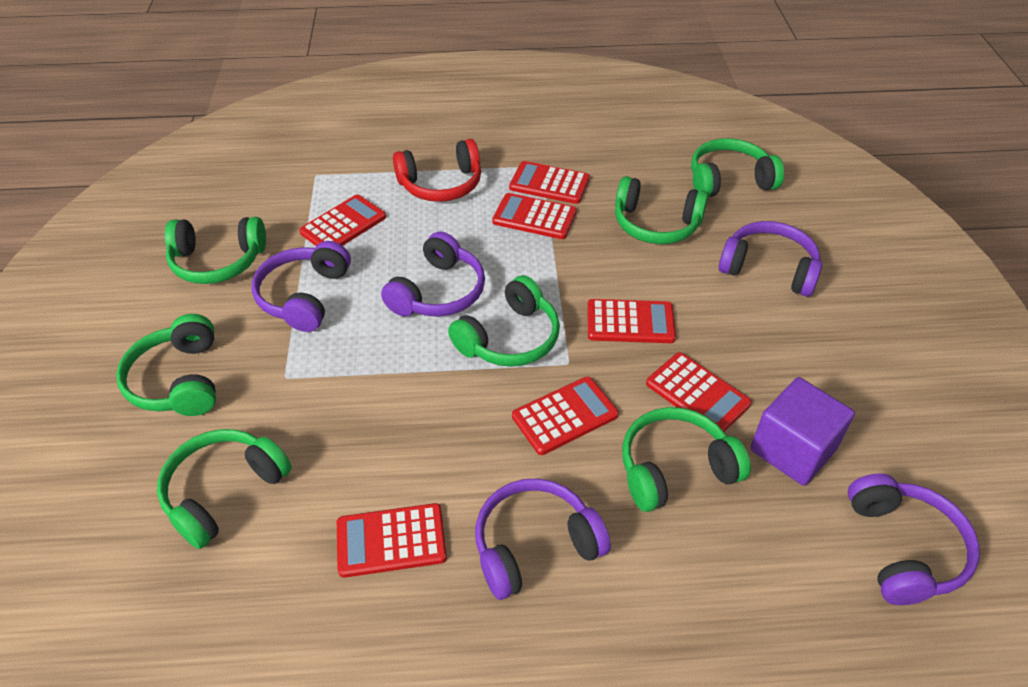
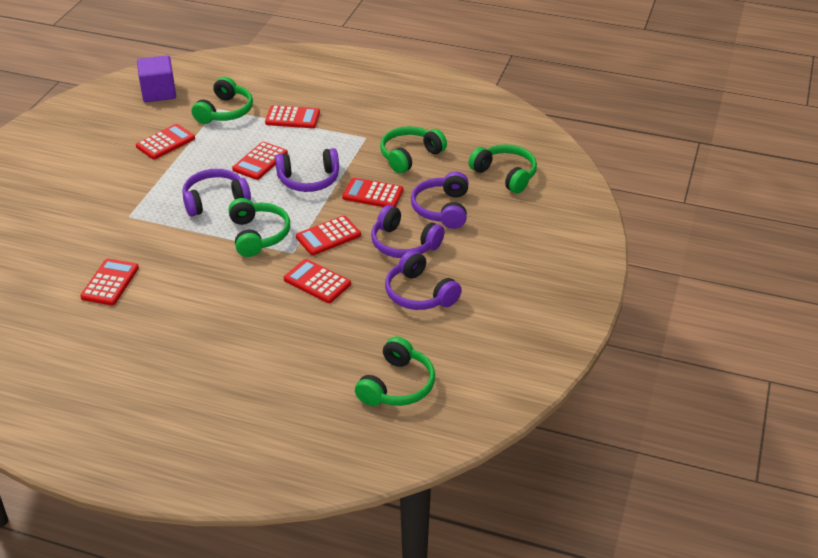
green headphones: 7 -> 5
red headphones: 1 -> 0

